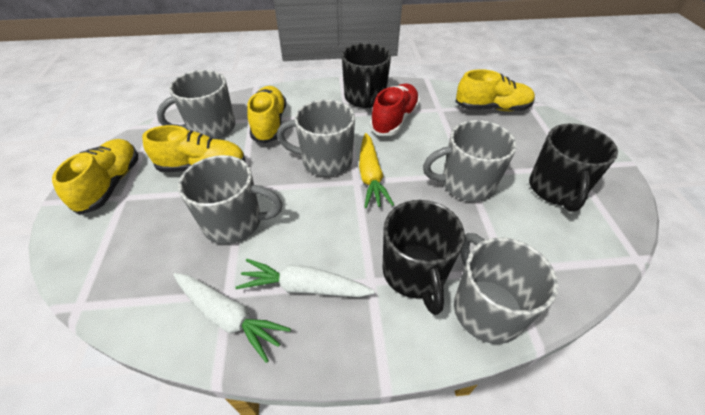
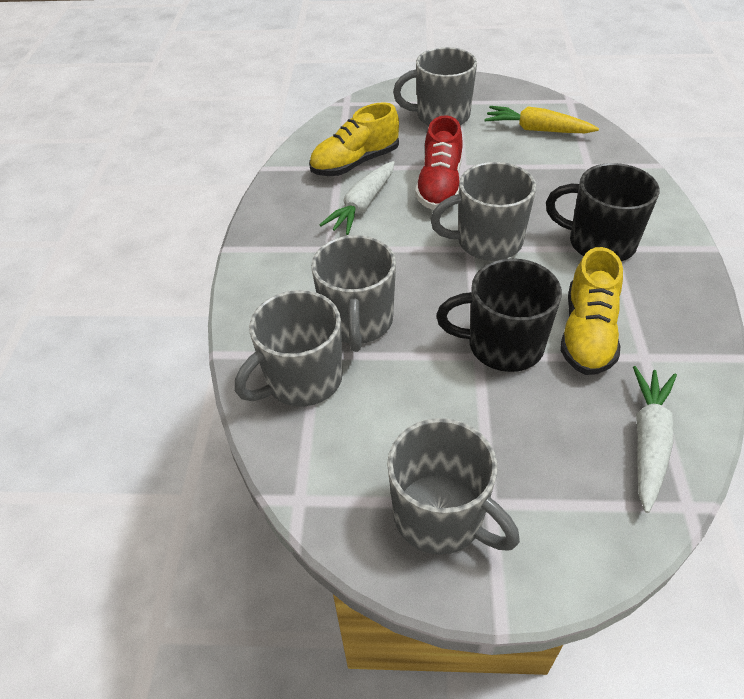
black mug: 3 -> 2
yellow shoe: 4 -> 2

